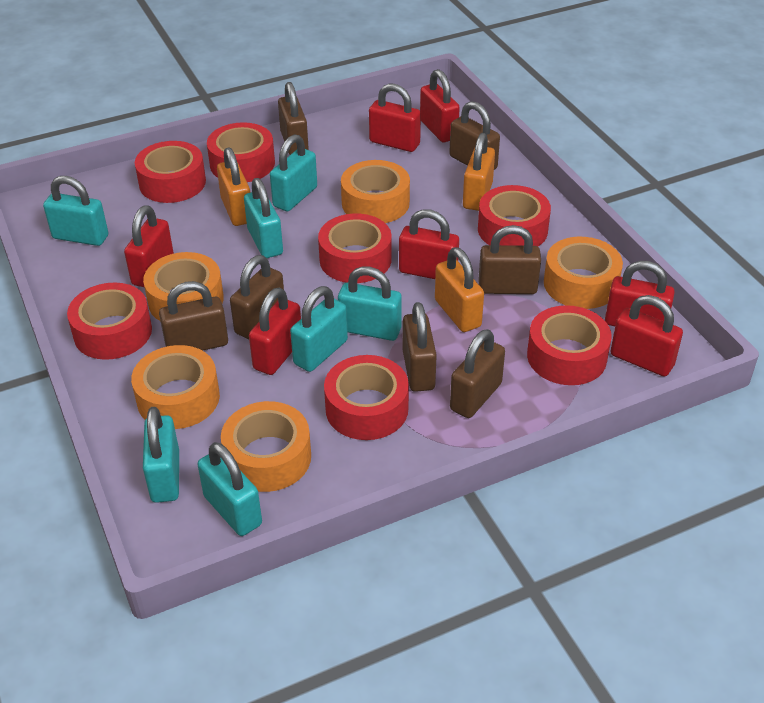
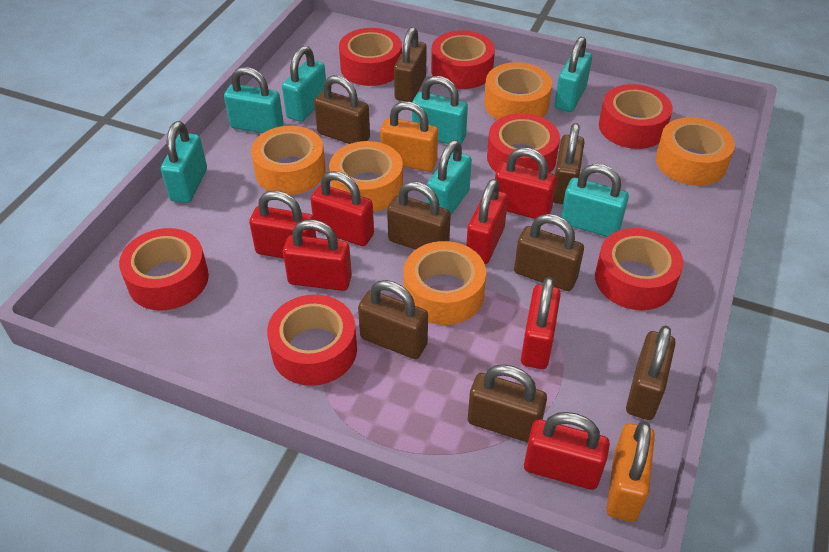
brown padlock: 7 -> 8
orange padlock: 3 -> 2

